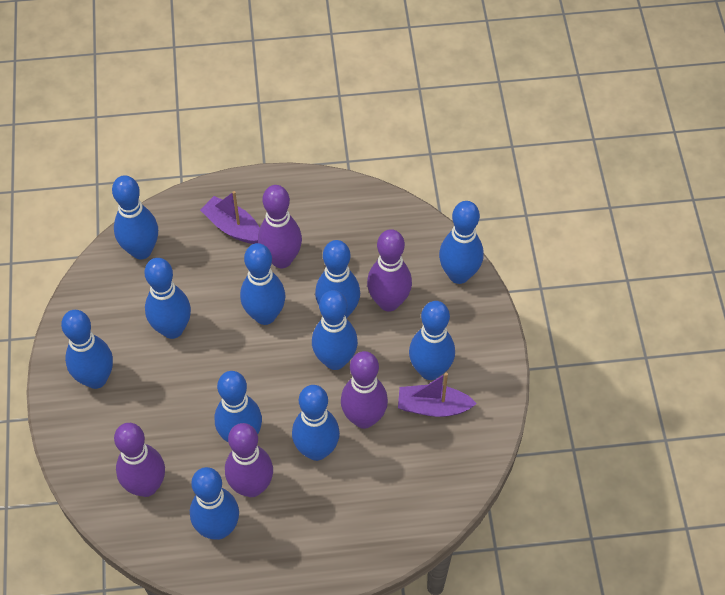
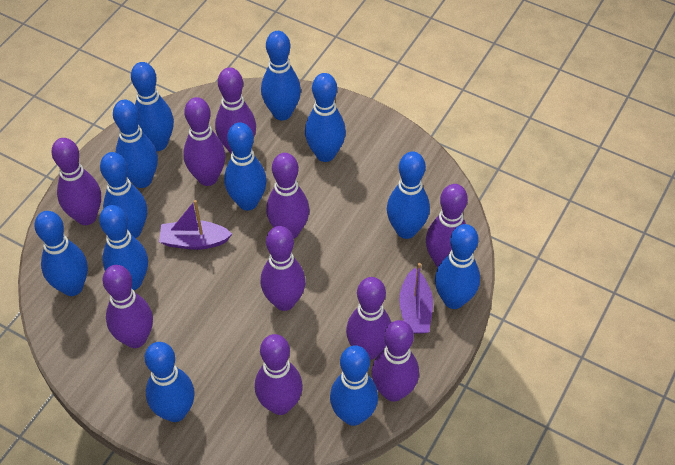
blue bowling pin: 11 -> 12
purple bowling pin: 5 -> 10

